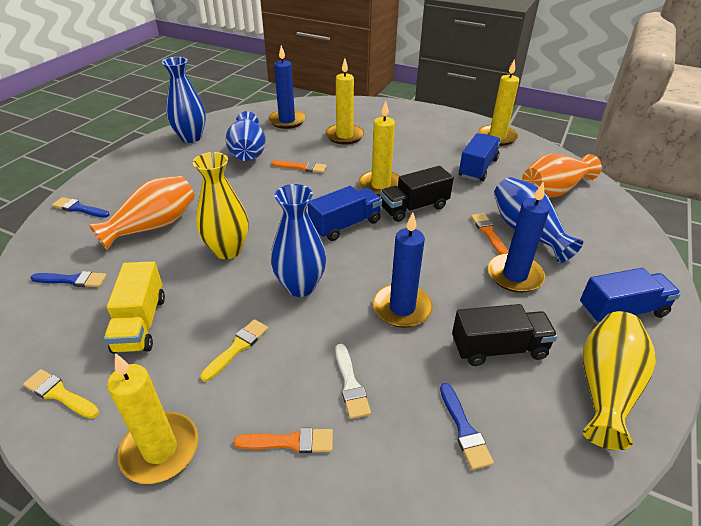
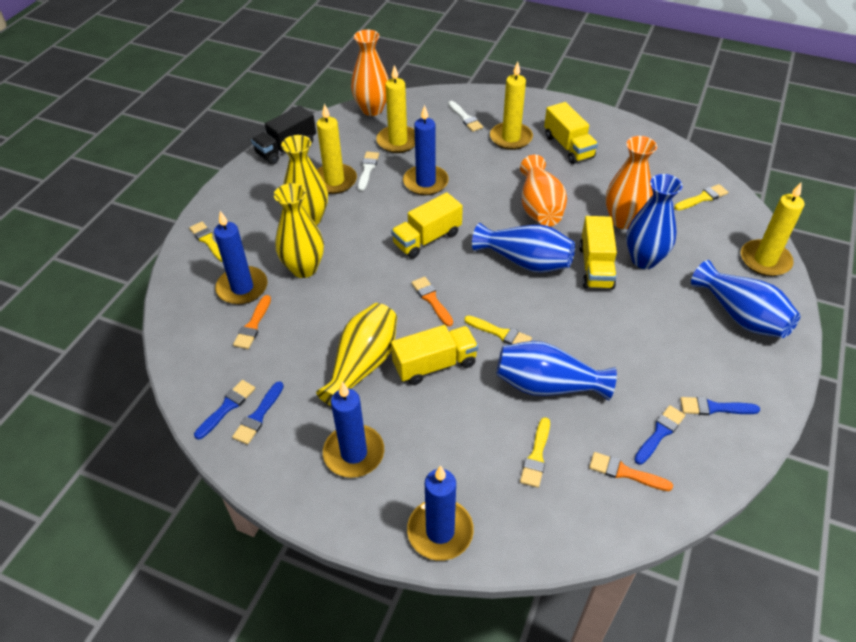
black truck: 2 -> 1
blue brush: 3 -> 4
blue candle: 3 -> 4
blue truck: 3 -> 0
orange vase: 2 -> 3
white brush: 1 -> 2
yellow brush: 2 -> 4
yellow truck: 1 -> 4
yellow vase: 2 -> 3

